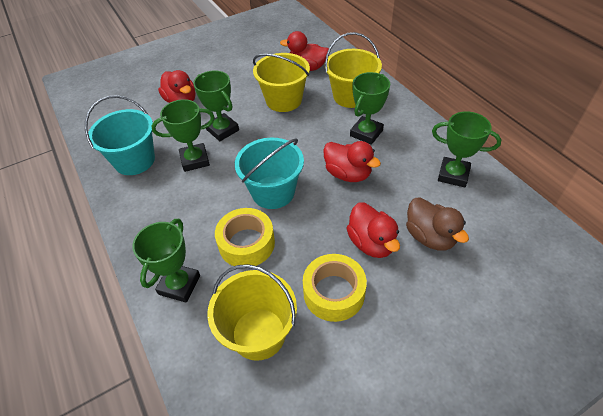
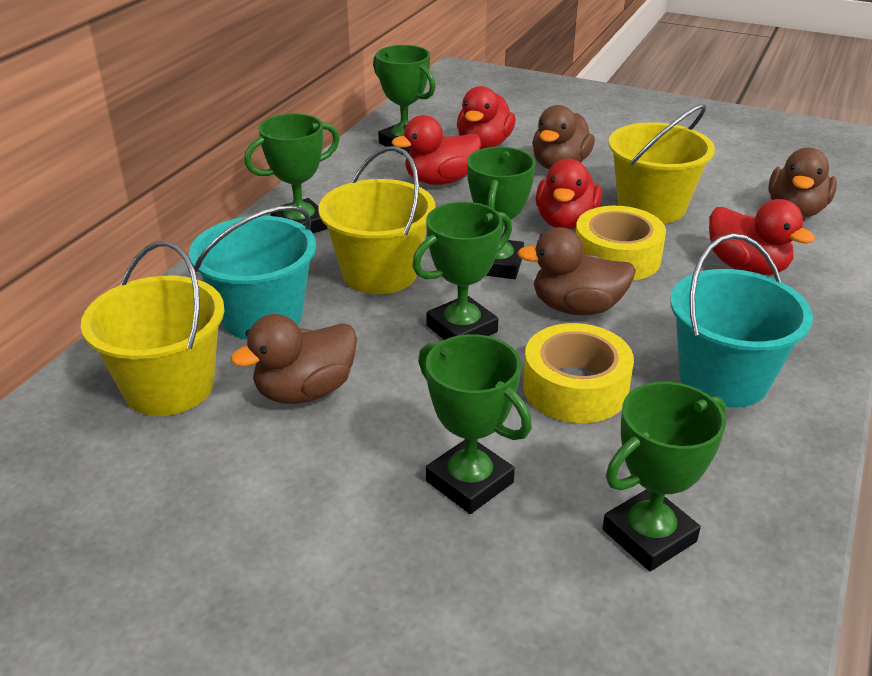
brown duck: 1 -> 4
green trophy: 5 -> 6

